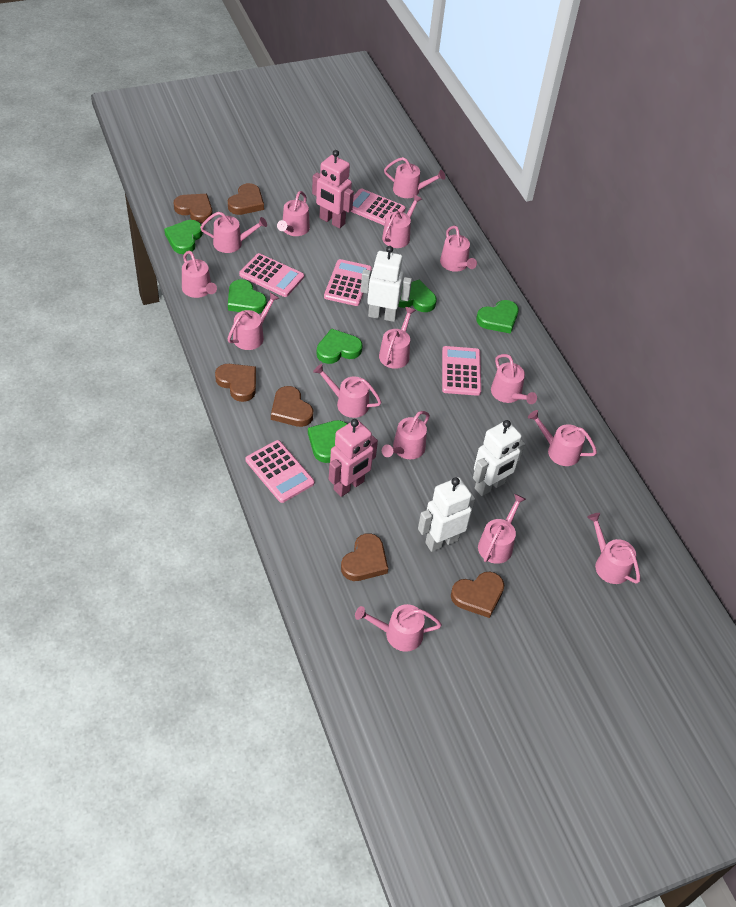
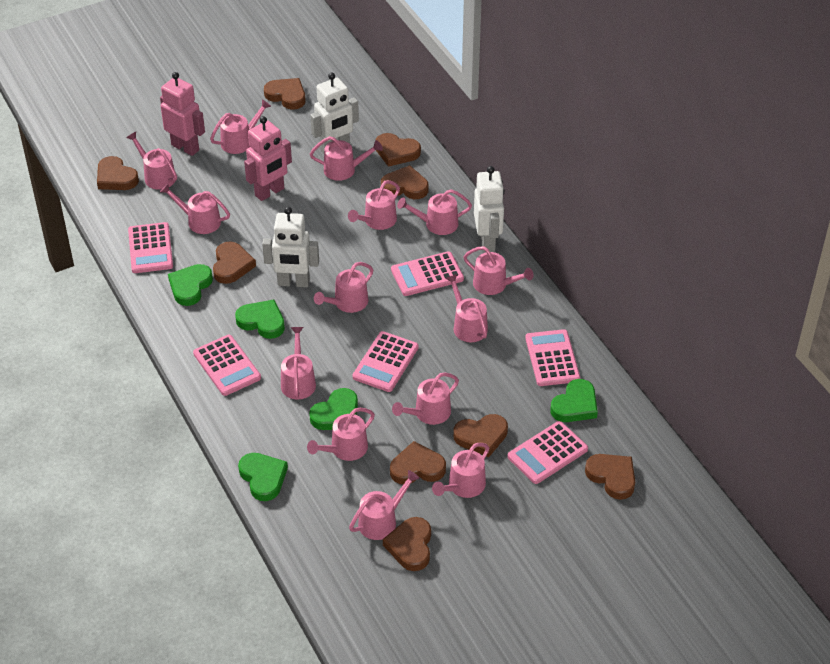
brown heart: 6 -> 9
green heart: 6 -> 5
pink calculator: 5 -> 6
pink watering can: 15 -> 14

